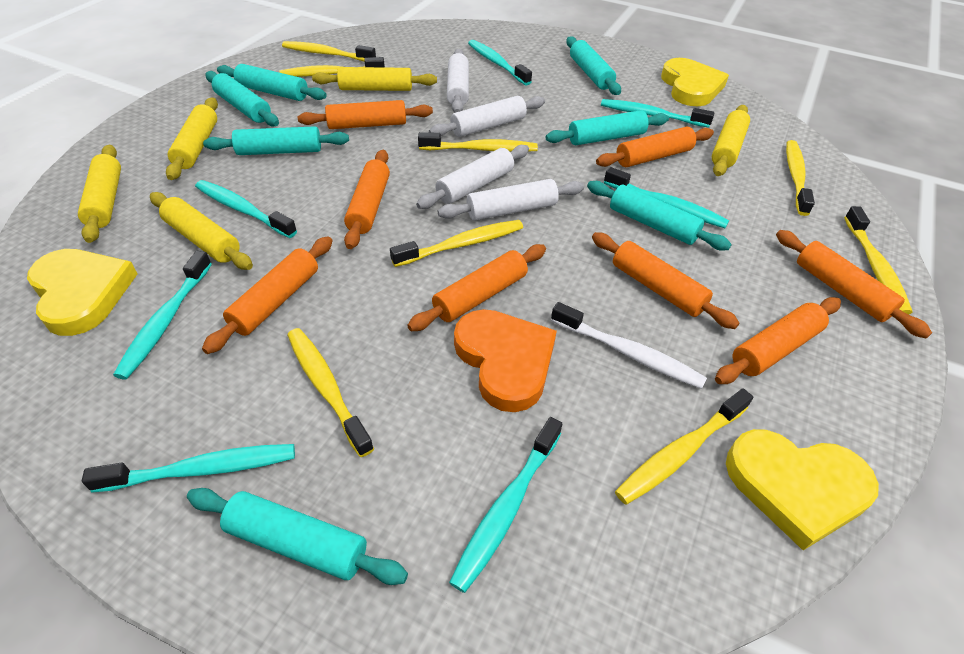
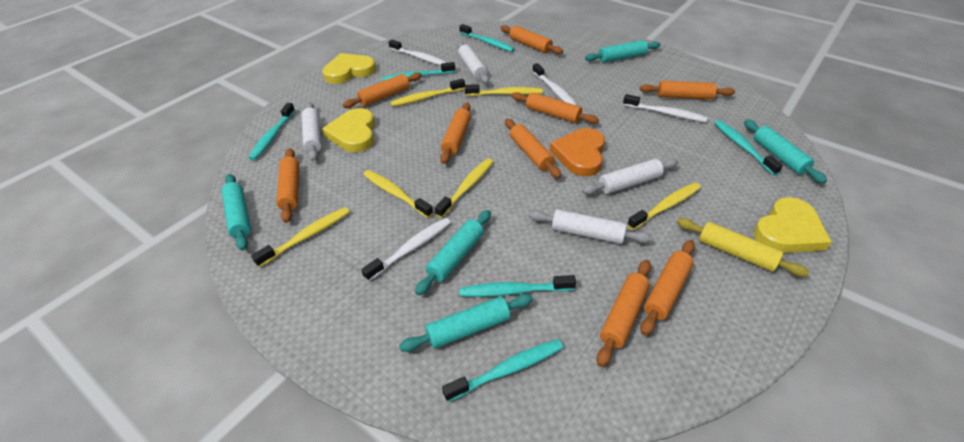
orange rolling pin: 8 -> 9
turquoise rolling pin: 7 -> 5
turquoise toothbrush: 7 -> 6
white toothbrush: 1 -> 4
yellow rolling pin: 5 -> 1
yellow toothbrush: 8 -> 6

